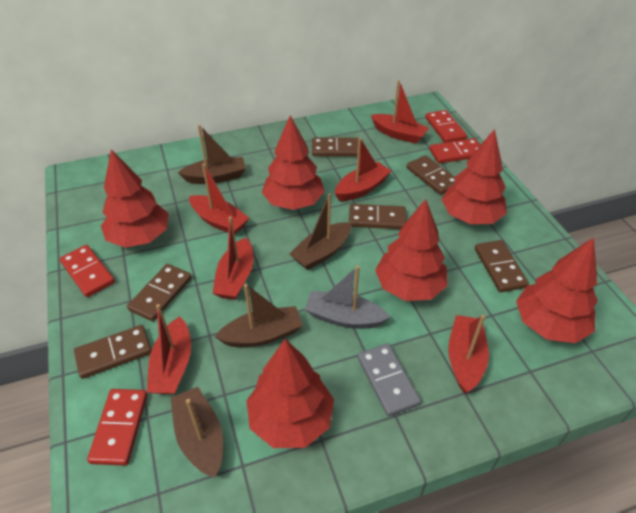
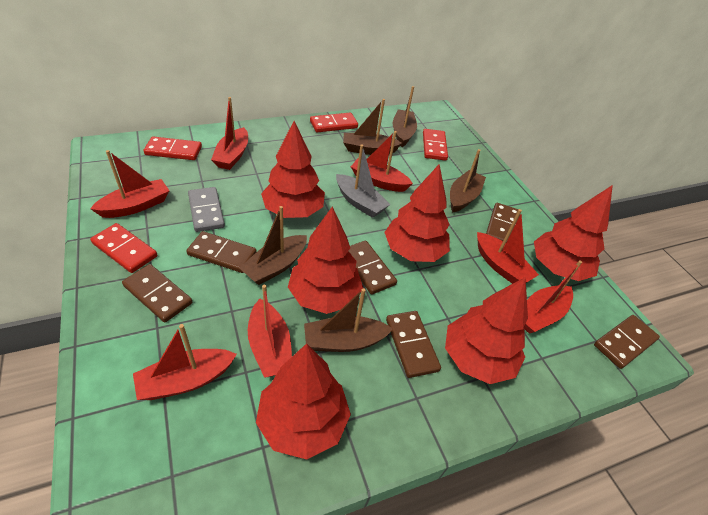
brown boat: 4 -> 5
red boat: 6 -> 7

